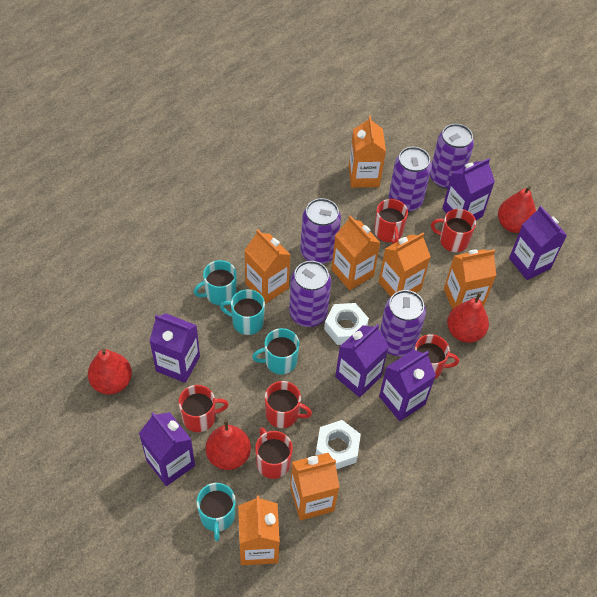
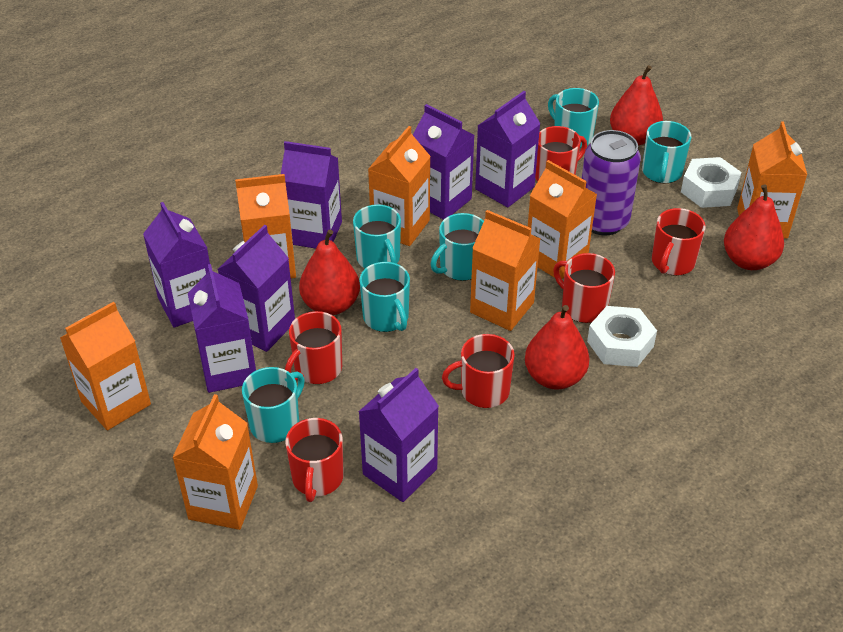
purple can: 5 -> 1
purple carton: 6 -> 7
turquoise mug: 4 -> 6

